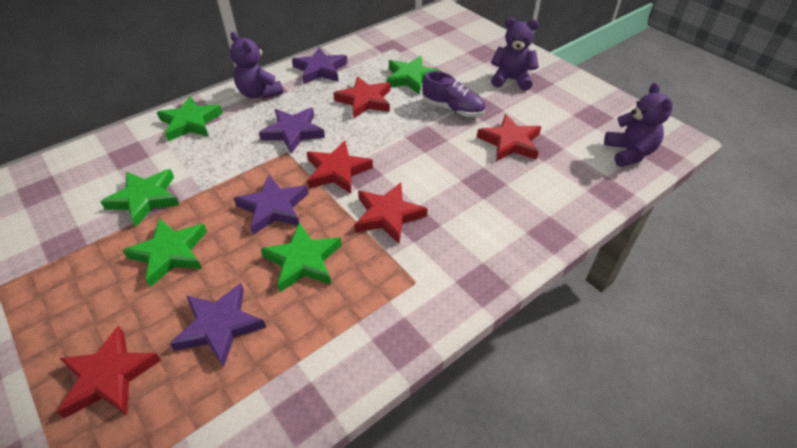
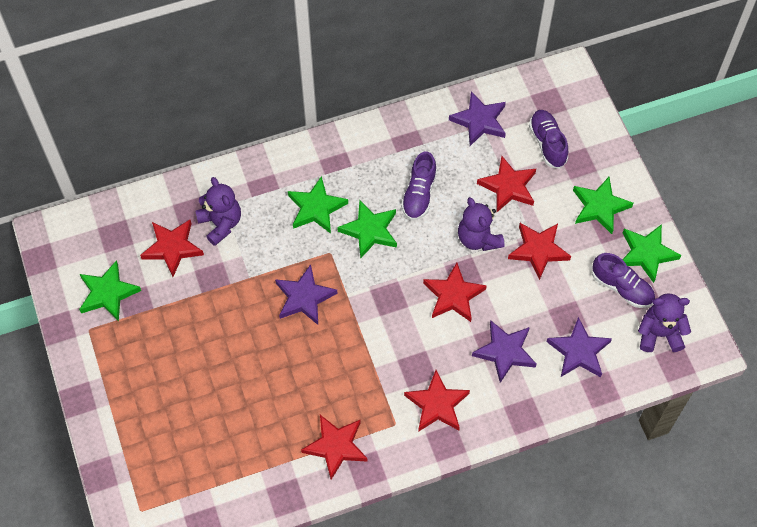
purple shoe: 1 -> 3
red star: 5 -> 6

